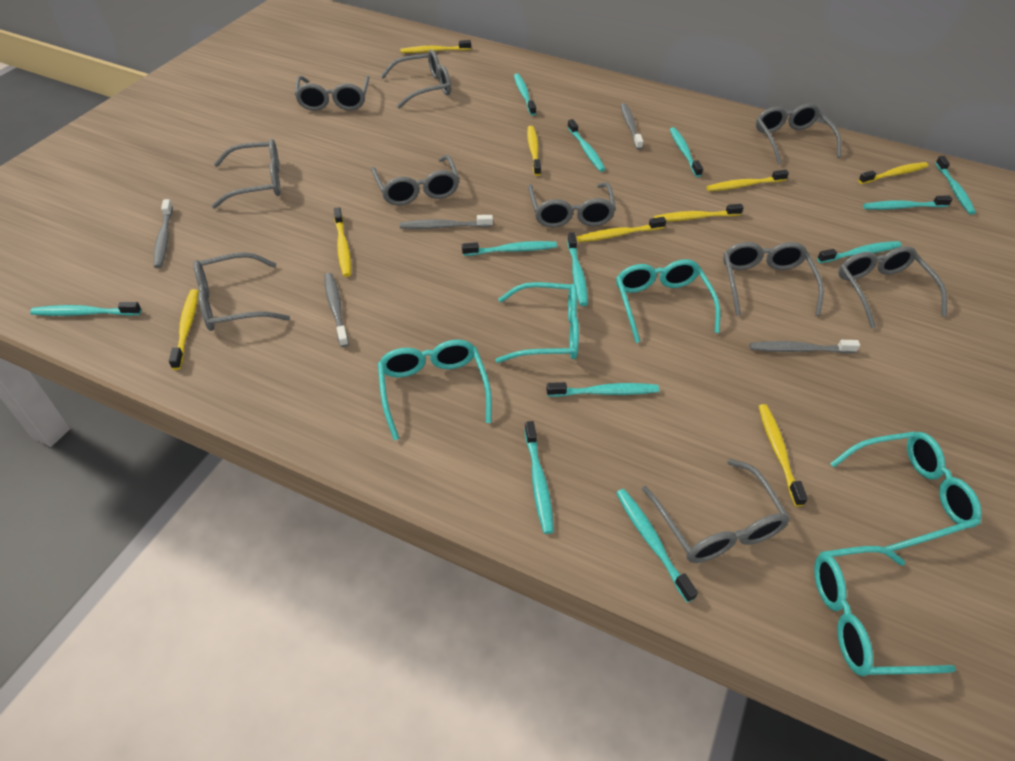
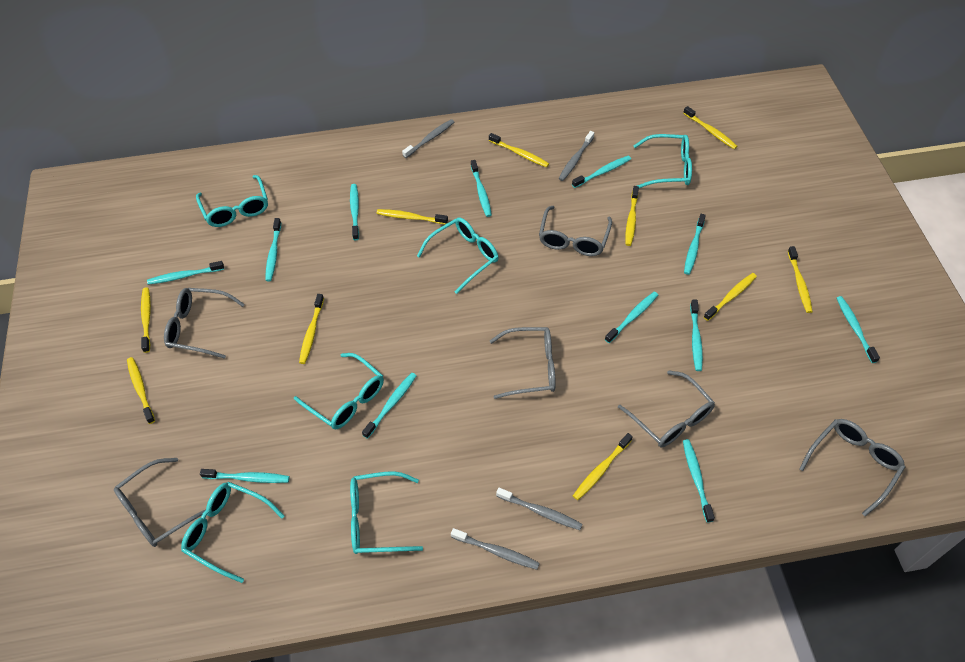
grey glasses: 10 -> 6
grey toothbrush: 5 -> 4
turquoise glasses: 5 -> 6
yellow toothbrush: 9 -> 10

